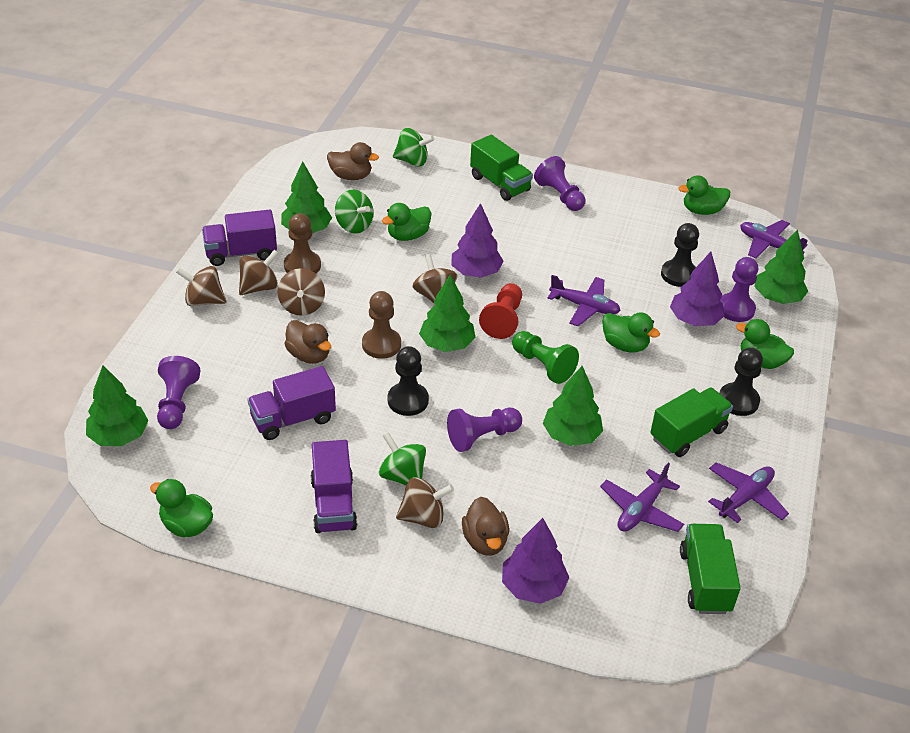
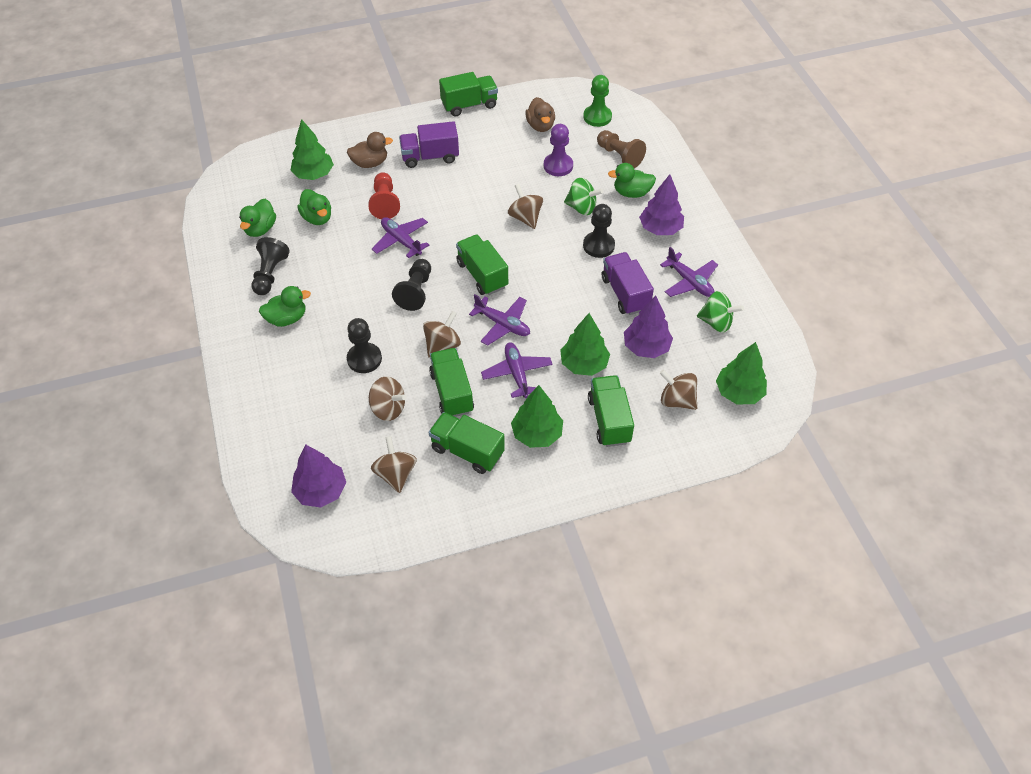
black pawn: 3 -> 4
brown duck: 3 -> 2
brown pawn: 2 -> 1
green duck: 5 -> 4
green spinning top: 3 -> 2
green tree: 5 -> 4
green truck: 3 -> 5
purple pawn: 4 -> 1
purple truck: 3 -> 2

